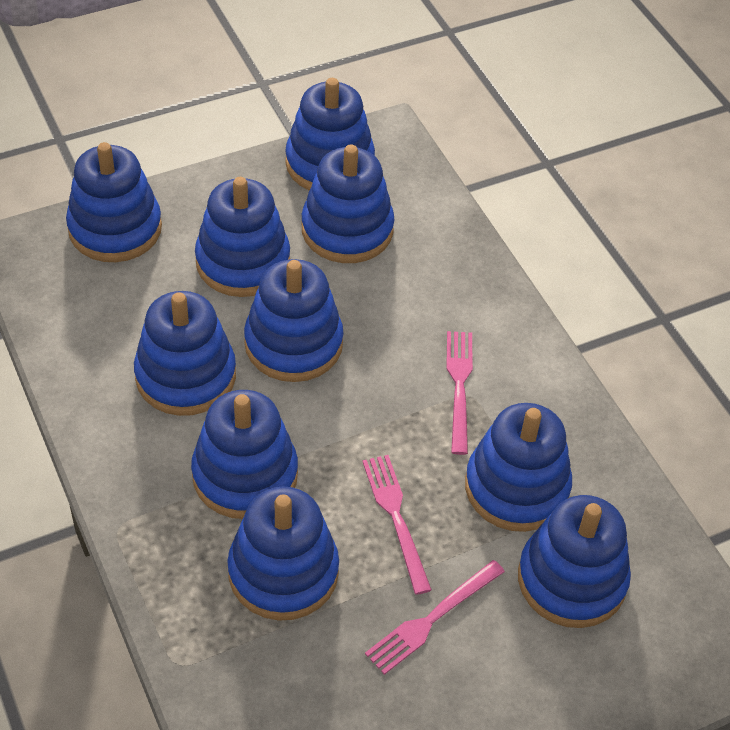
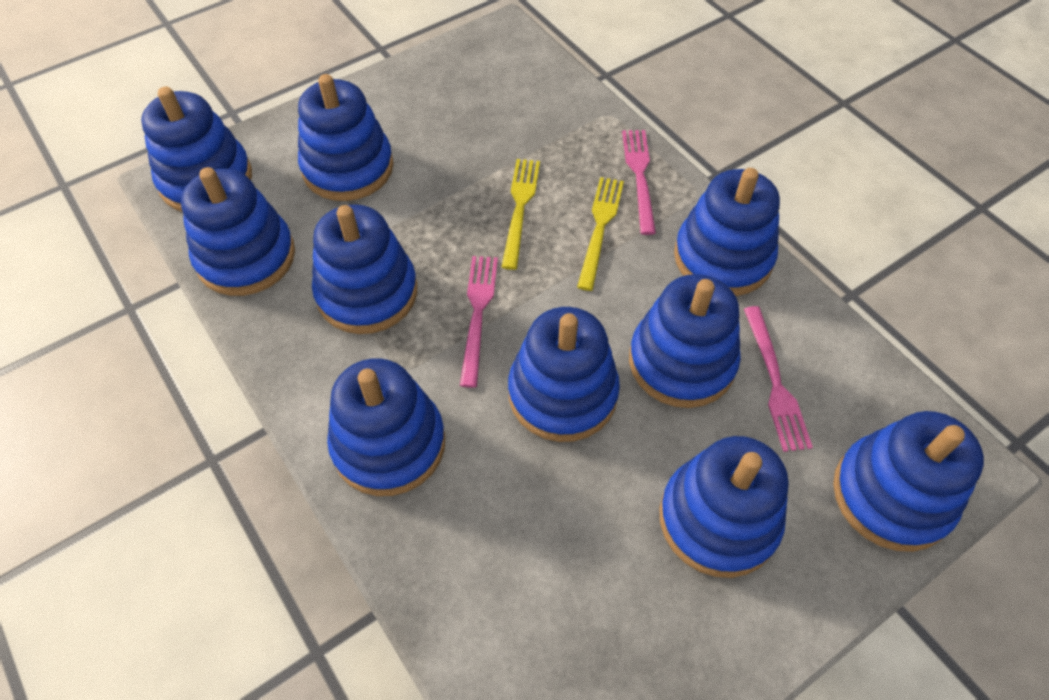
yellow fork: 0 -> 2

